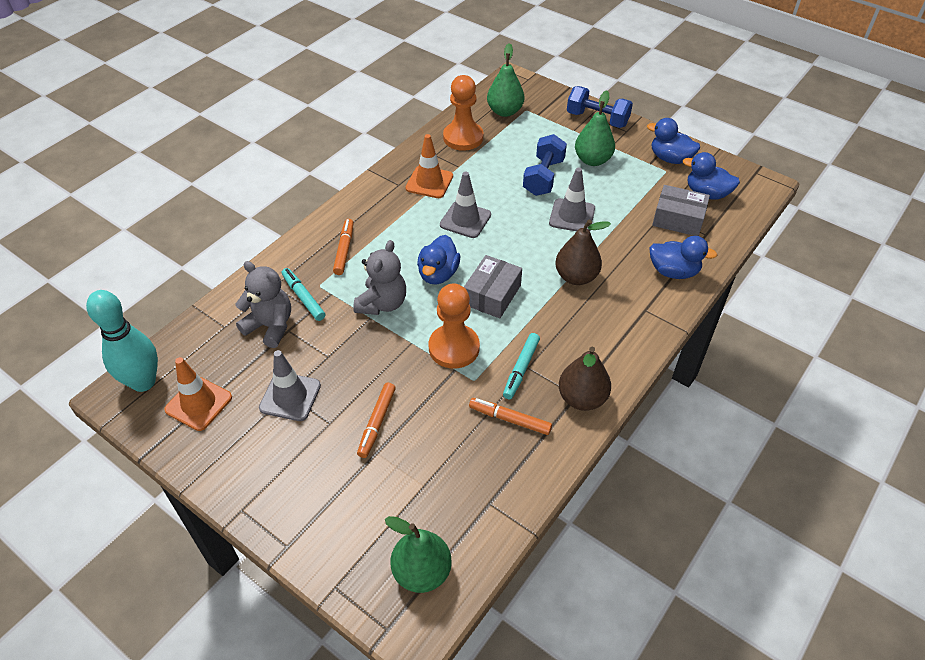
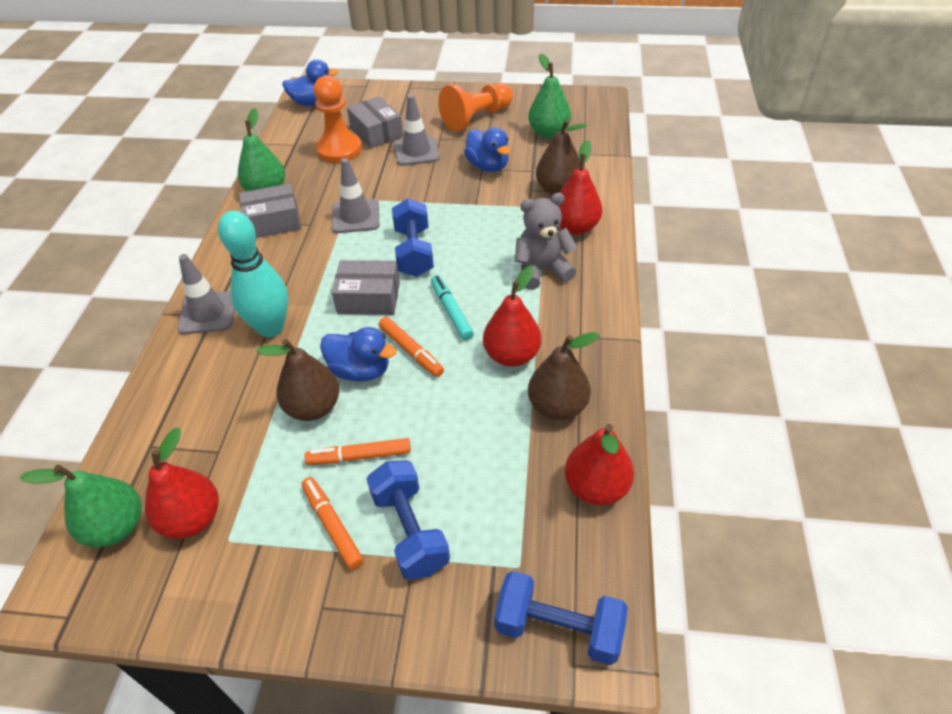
blue duck: 4 -> 3
blue dumbbell: 2 -> 3
brown pear: 2 -> 3
grey box: 2 -> 3
grey teddy bear: 2 -> 1
orange traffic cone: 2 -> 0
red pear: 0 -> 4
turquoise marker: 2 -> 1

